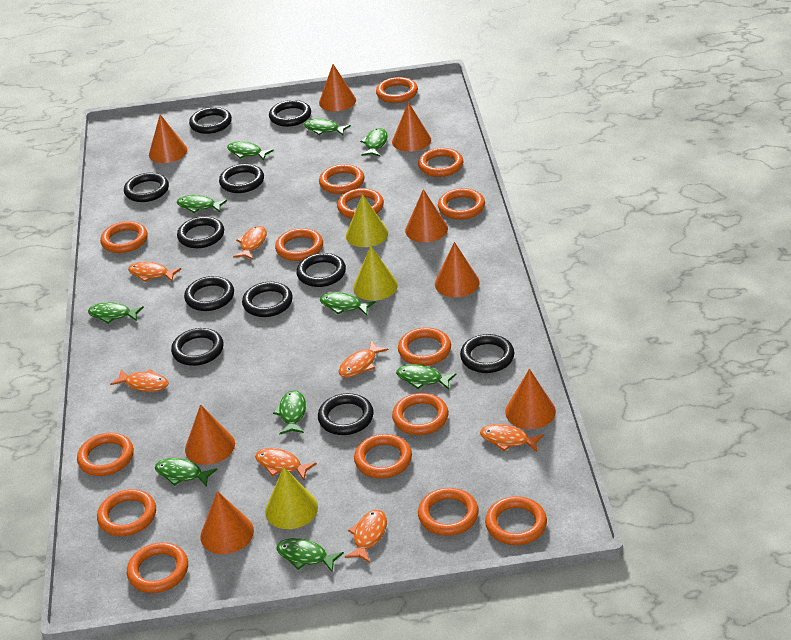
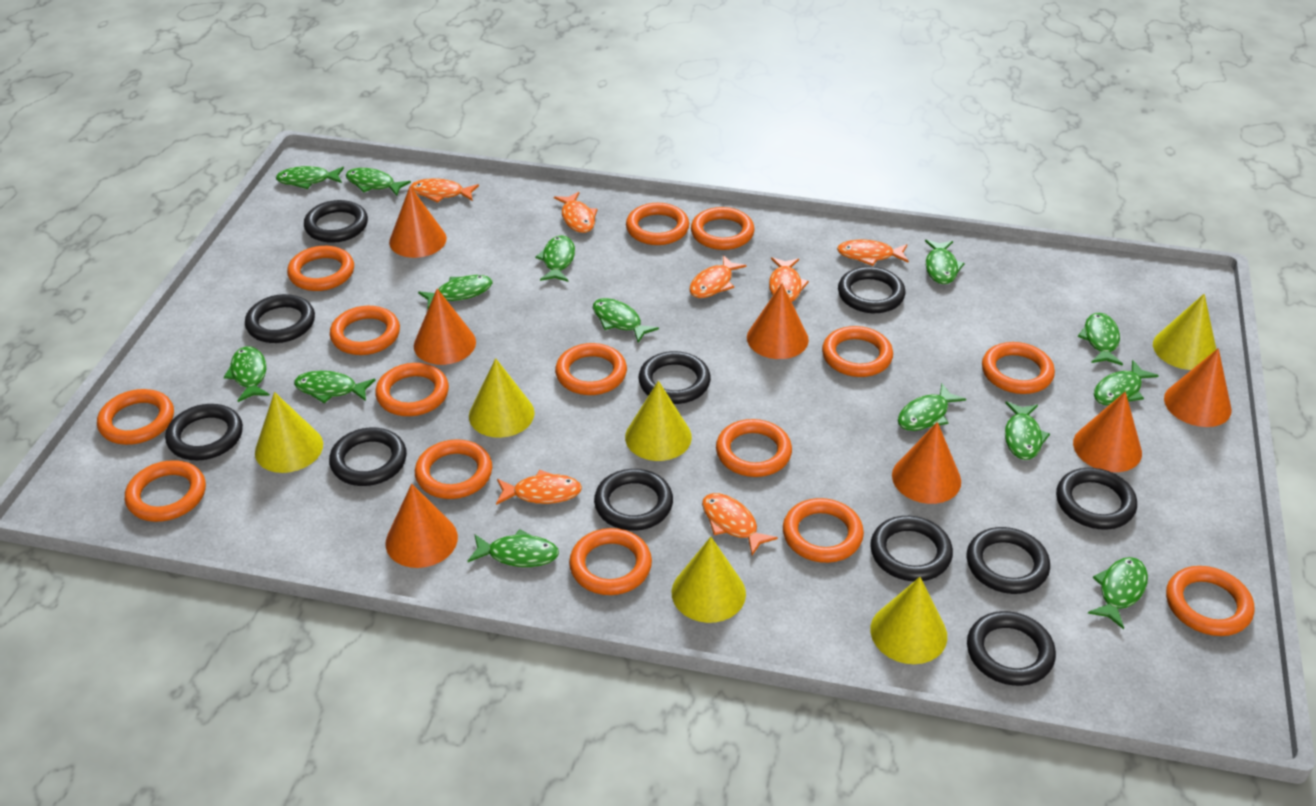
green fish: 10 -> 14
orange cone: 8 -> 7
yellow cone: 3 -> 6

